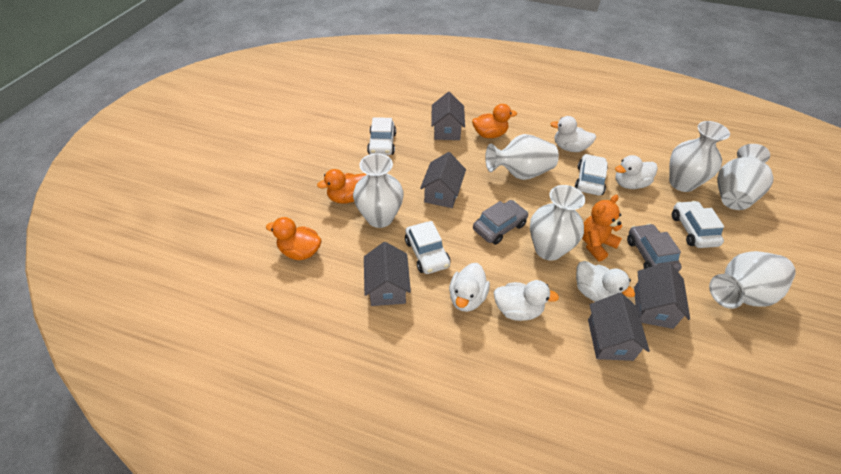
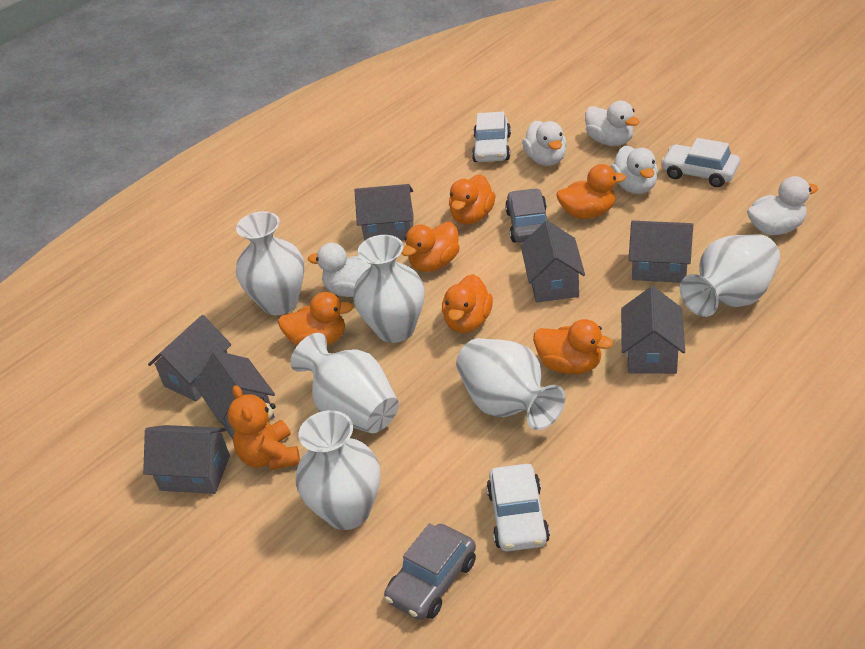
grey house: 5 -> 7
orange duck: 3 -> 6
white car: 4 -> 3

